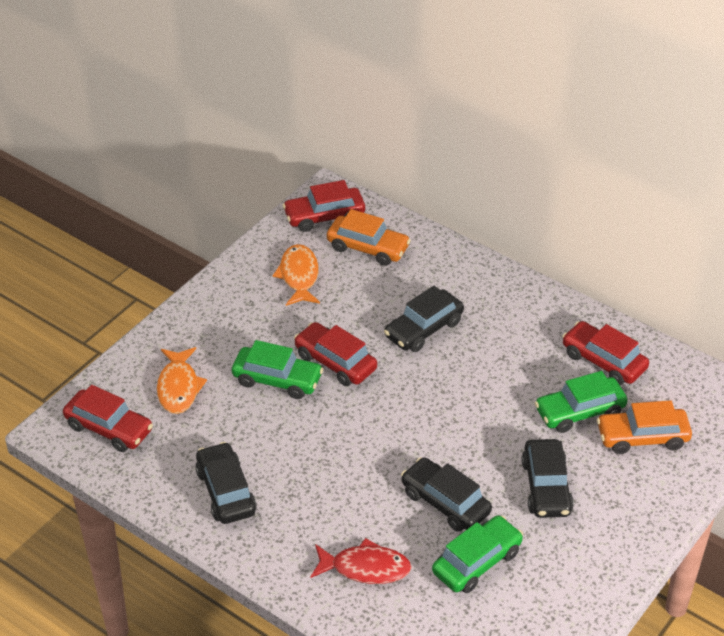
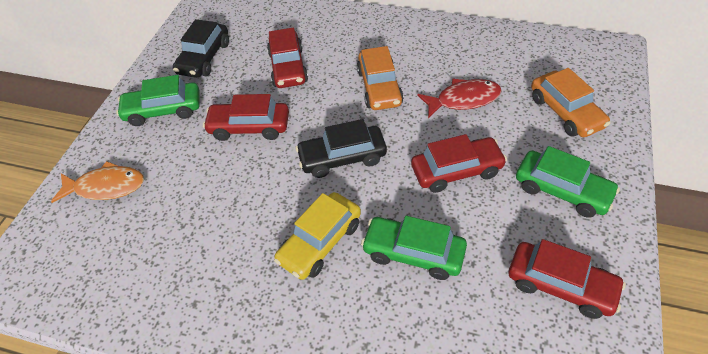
black car: 4 -> 2
orange fish: 2 -> 1
yellow car: 0 -> 1

